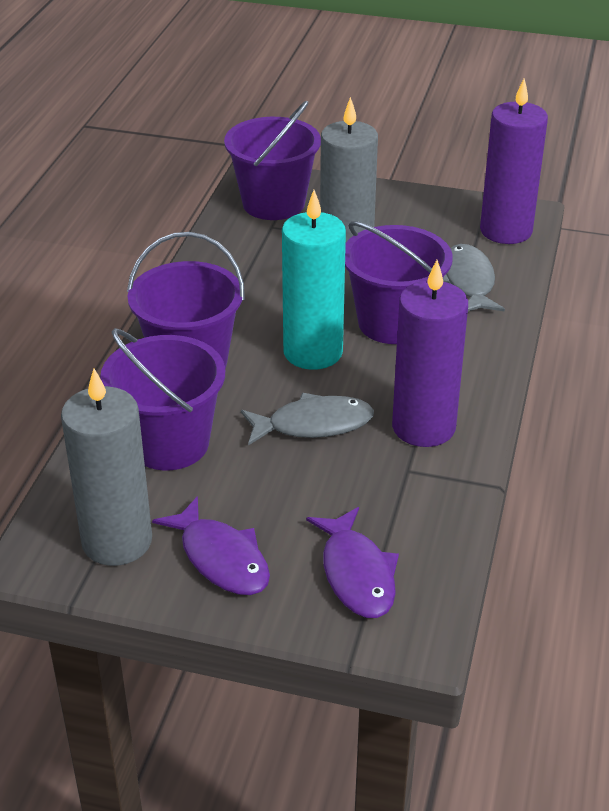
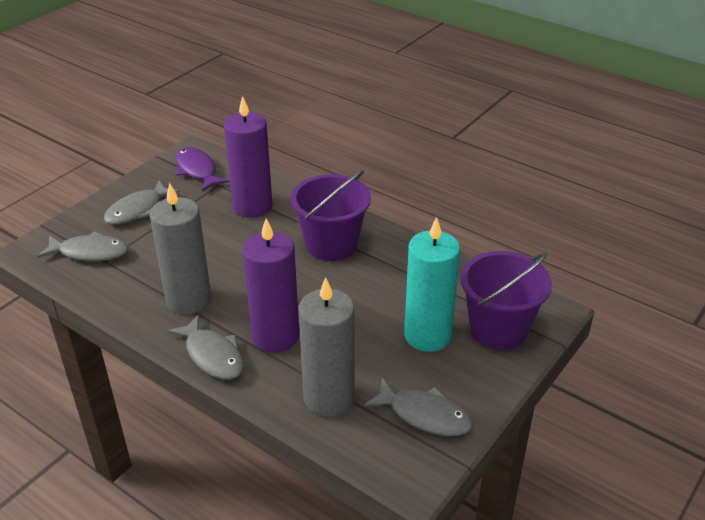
grey fish: 2 -> 4
purple bucket: 4 -> 2
purple fish: 2 -> 1

